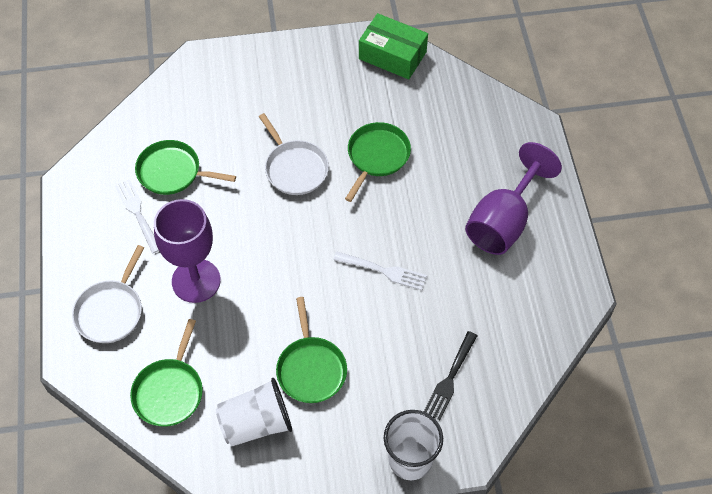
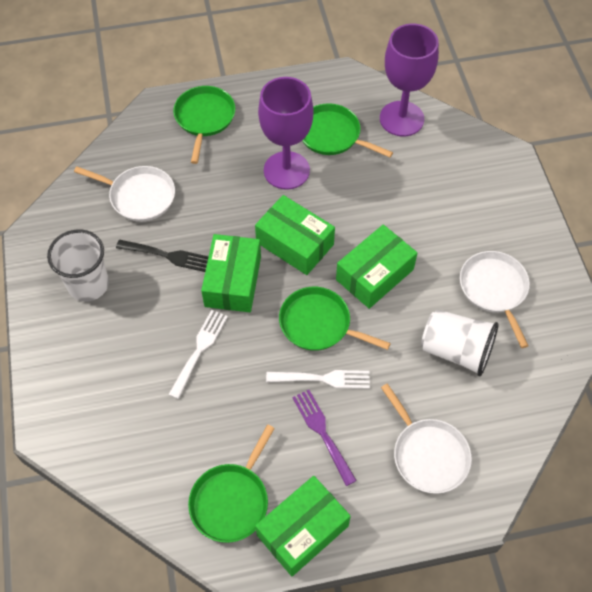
green box: 1 -> 4
purple fork: 0 -> 1
white pan: 2 -> 3

